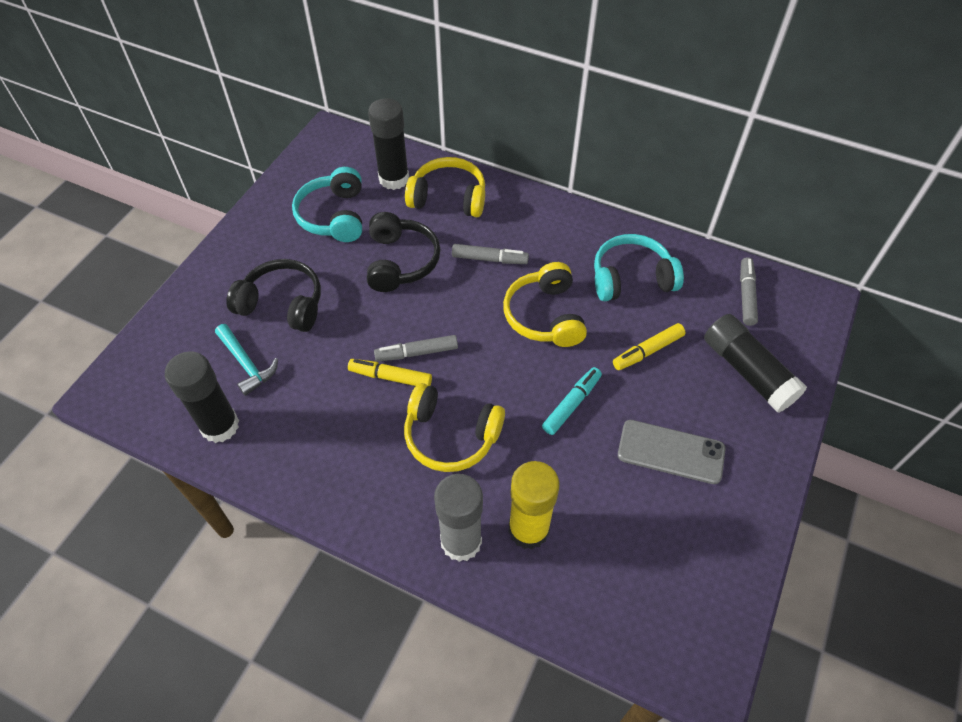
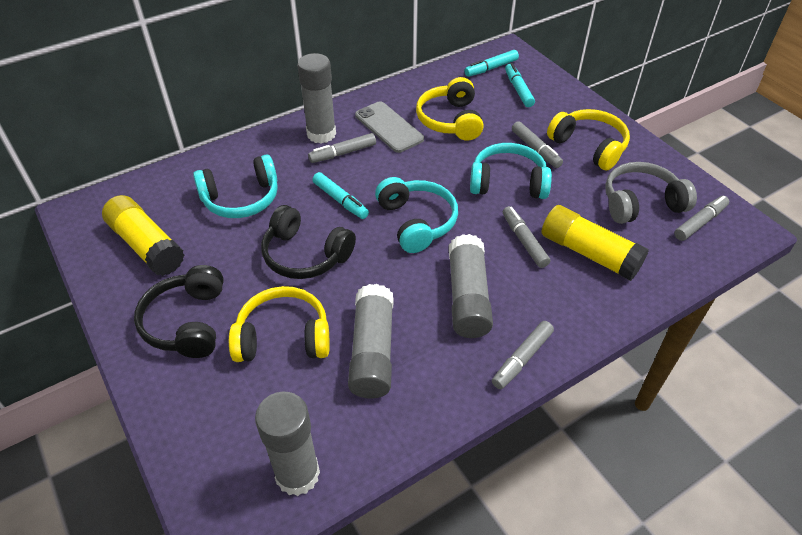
black glue stick: 3 -> 0
grey glue stick: 1 -> 4
grey headphones: 0 -> 1
grey marker: 3 -> 5
turquoise hammer: 1 -> 0
turquoise headphones: 2 -> 3
turquoise marker: 1 -> 3
yellow glue stick: 1 -> 2
yellow marker: 2 -> 0

